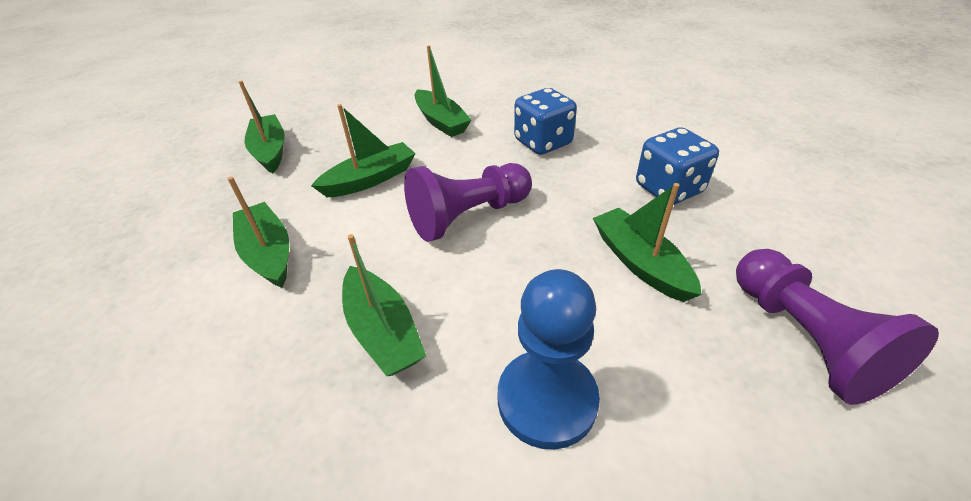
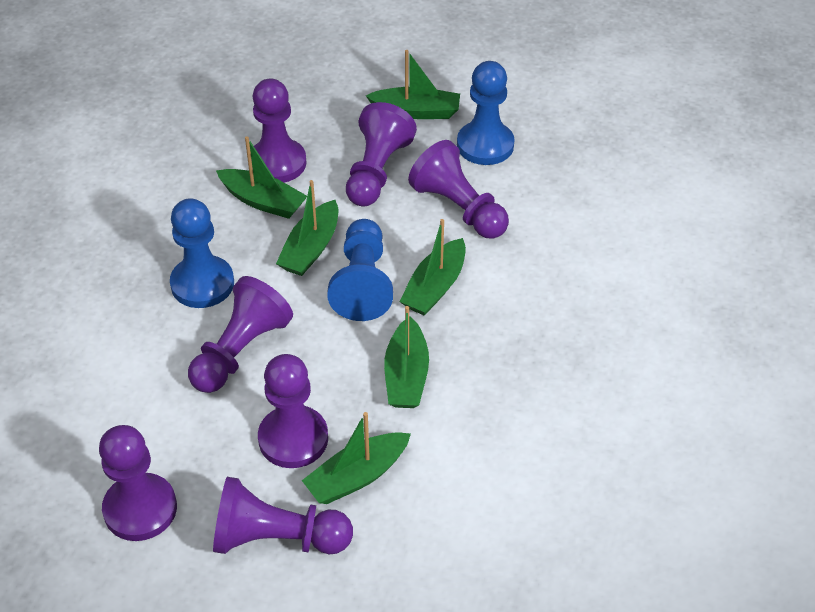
blue dice: 2 -> 0
blue pawn: 1 -> 3
purple pawn: 2 -> 7

